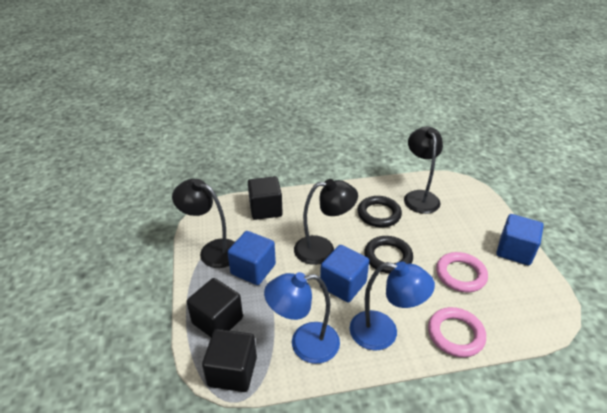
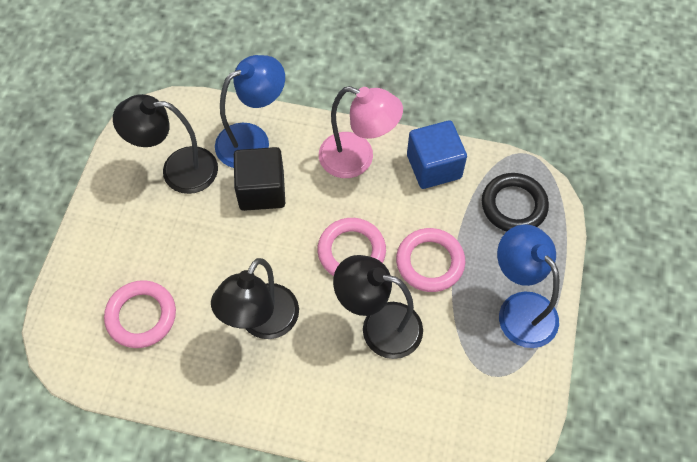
black cube: 3 -> 1
black ring: 2 -> 1
blue cube: 3 -> 1
pink lamp: 0 -> 1
pink ring: 2 -> 3

